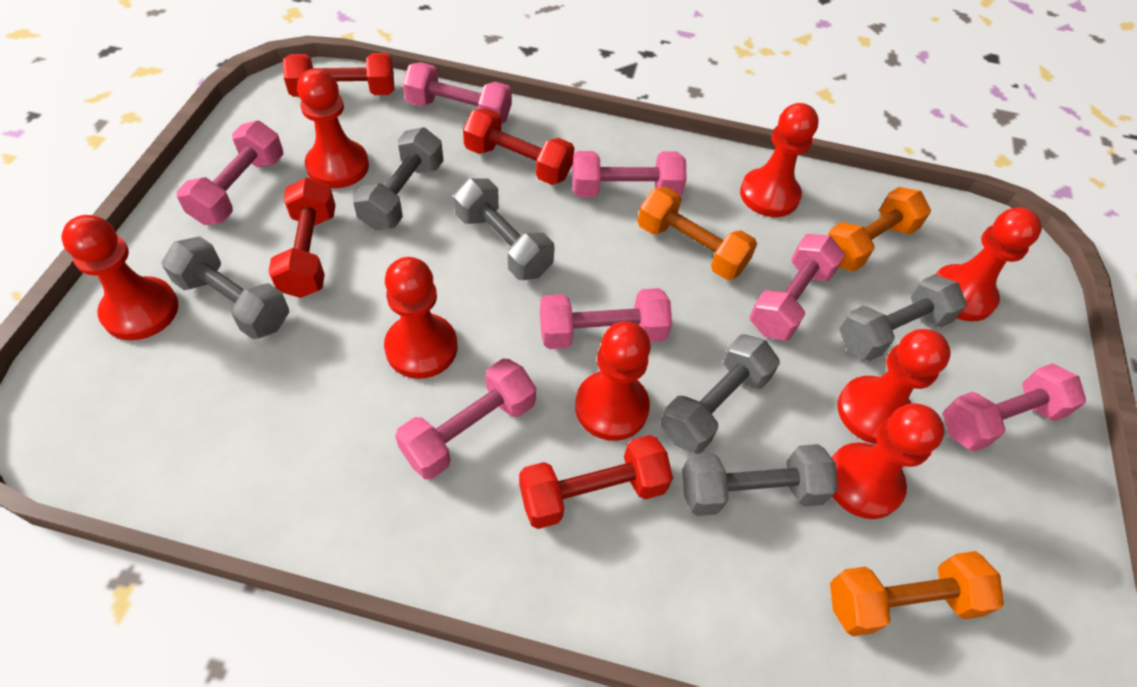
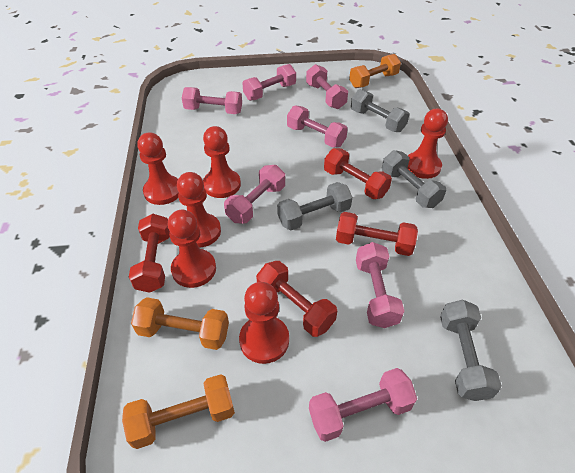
grey dumbbell: 6 -> 4
red pawn: 8 -> 6

